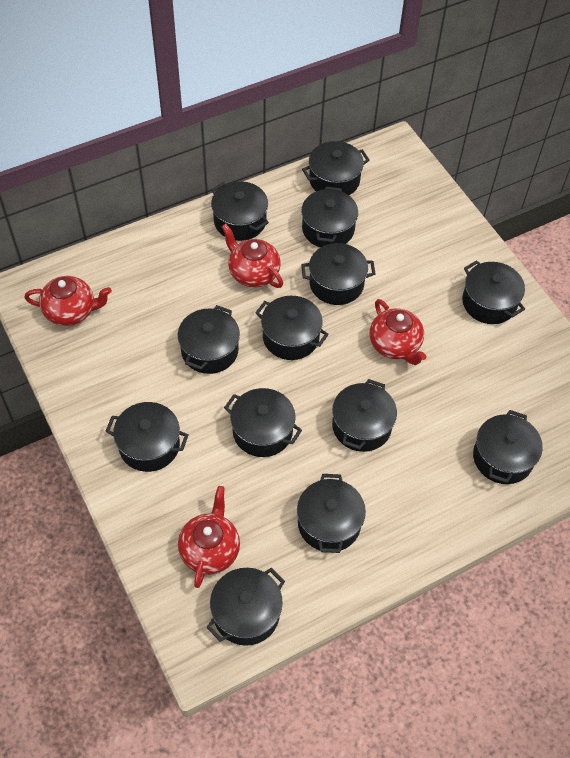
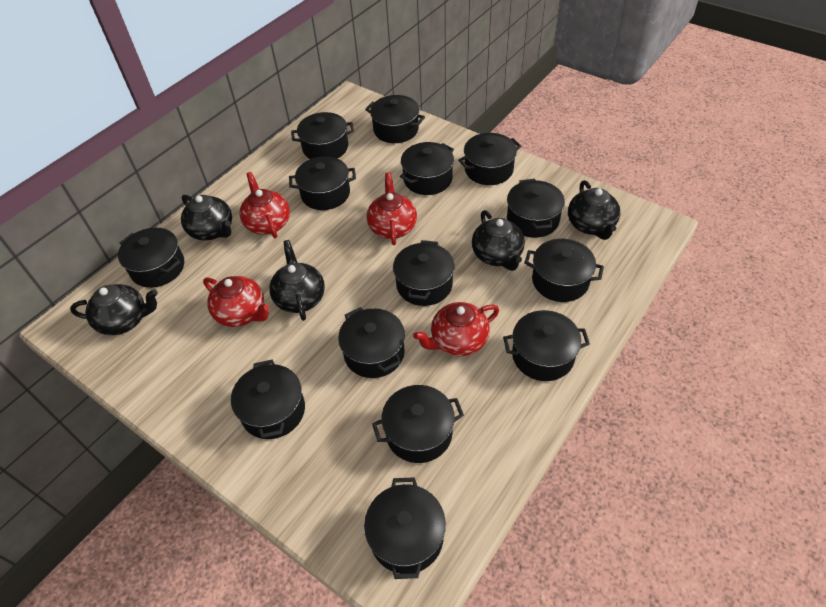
black pot: 13 -> 14
black teapot: 0 -> 5

